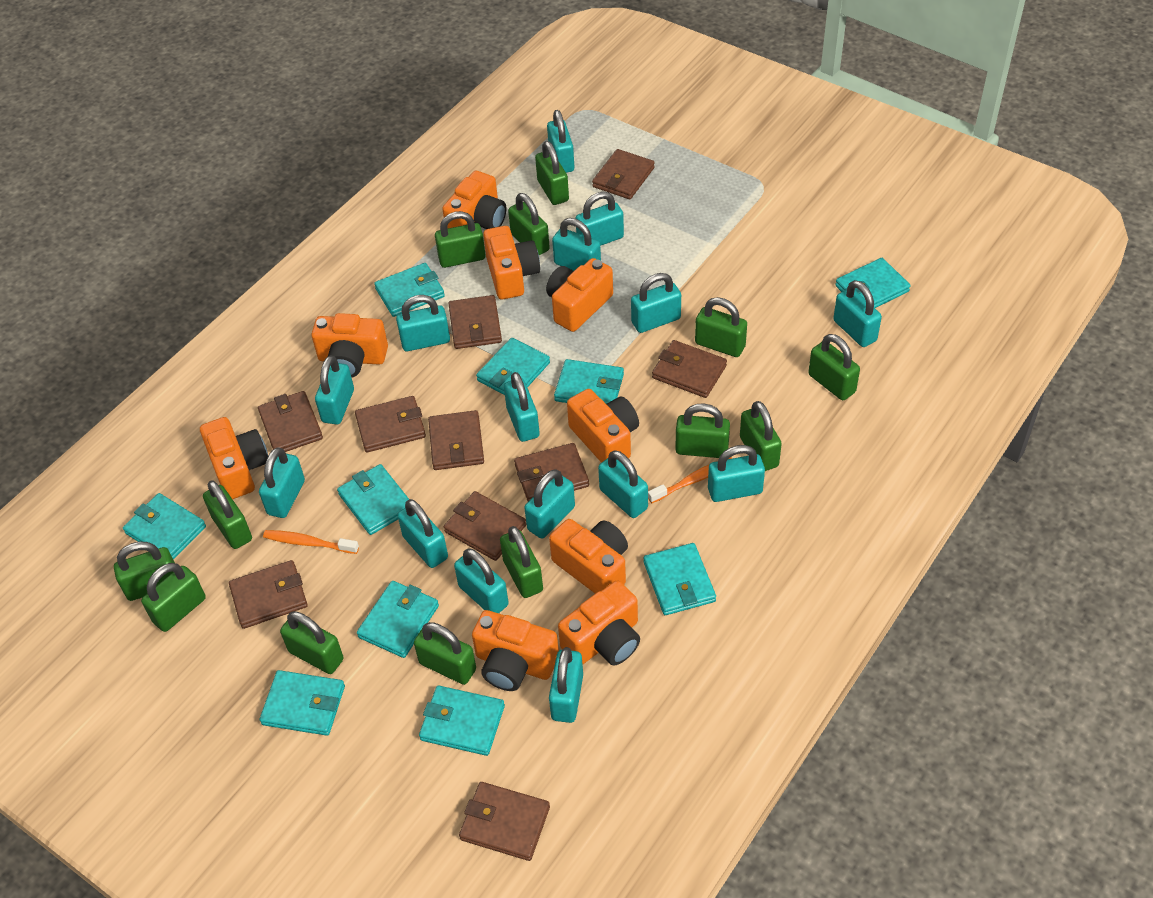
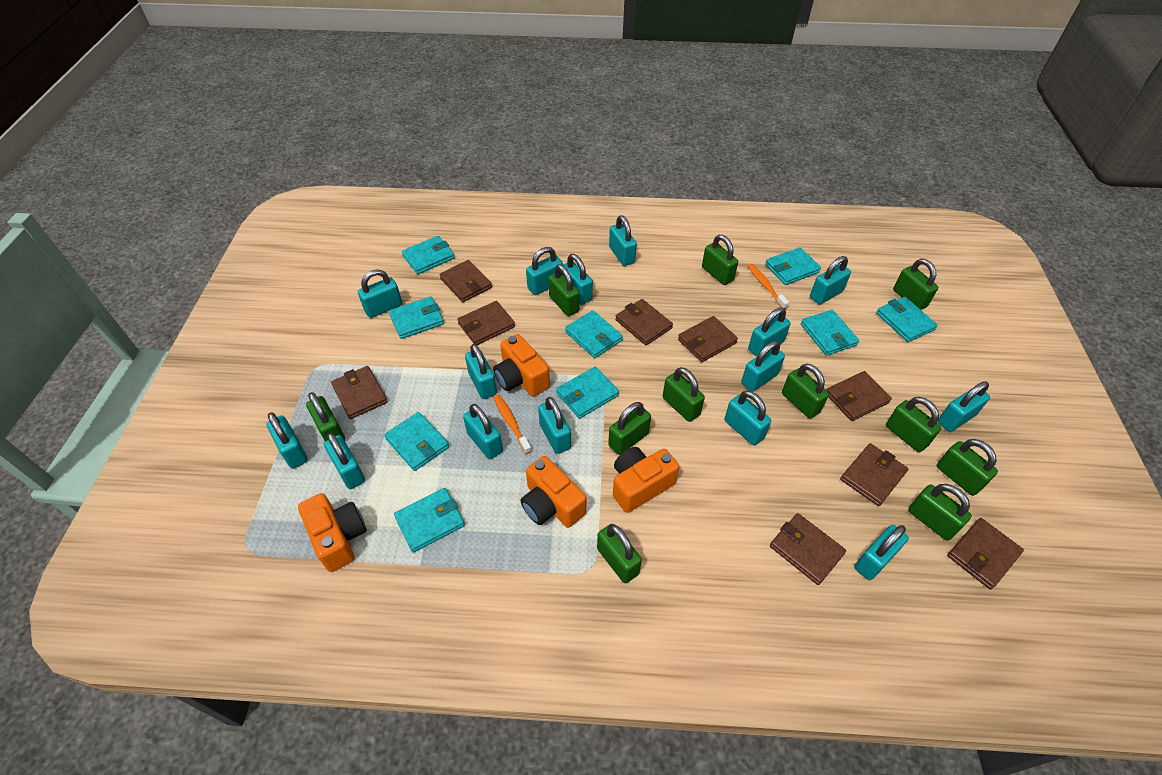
brown wallet: 10 -> 9
green padlock: 13 -> 11
orange camera: 9 -> 4
turquoise wallet: 10 -> 9

